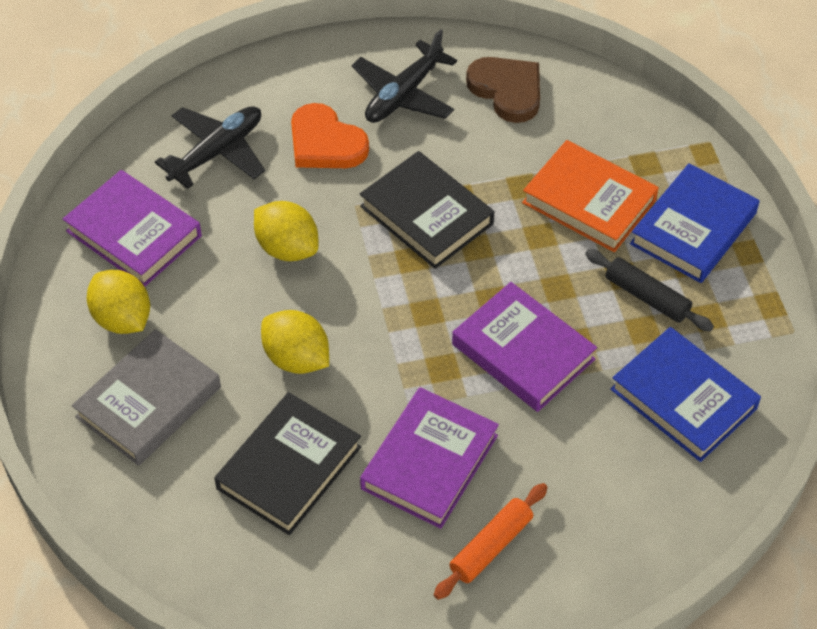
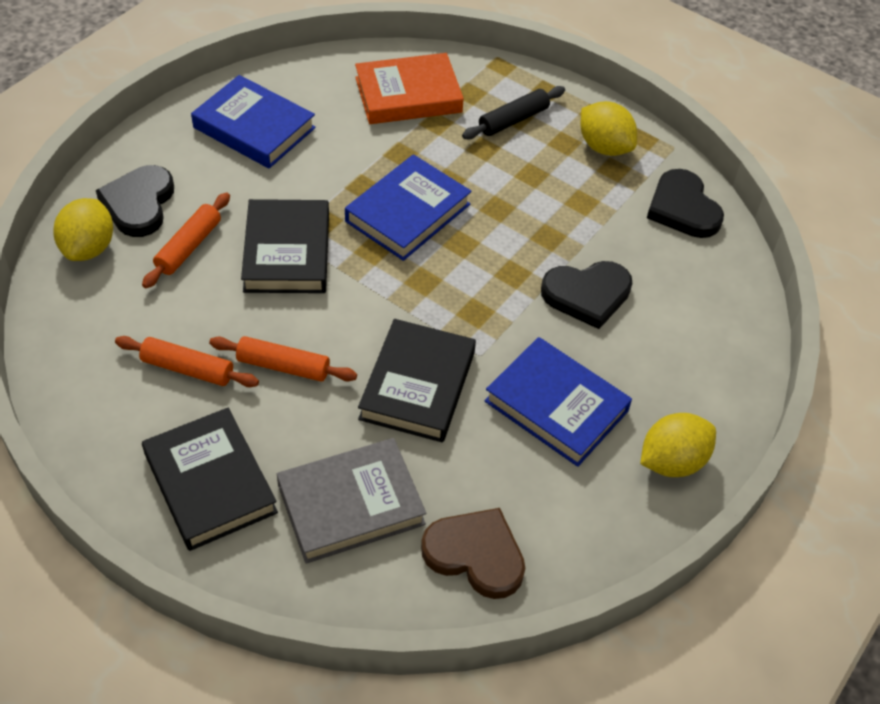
black book: 2 -> 3
black heart: 0 -> 3
black plane: 2 -> 0
blue book: 2 -> 3
orange heart: 1 -> 0
orange rolling pin: 1 -> 3
purple book: 3 -> 0

